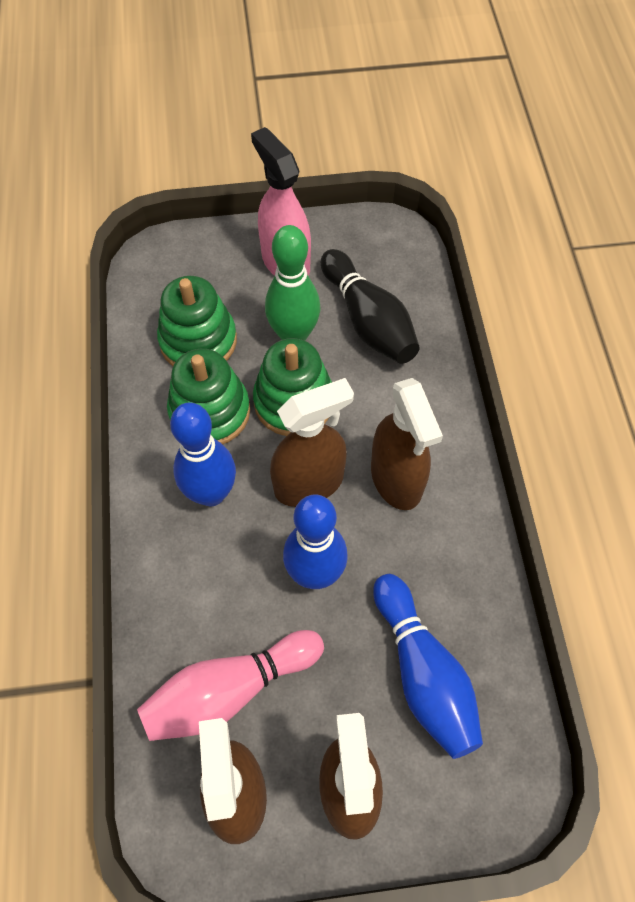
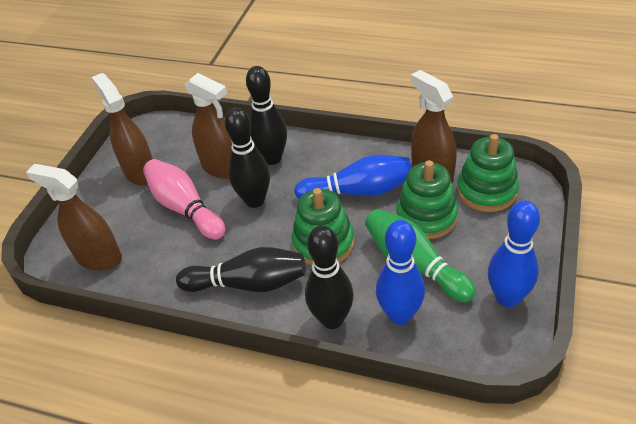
black bowling pin: 1 -> 4
pink spray bottle: 1 -> 0

